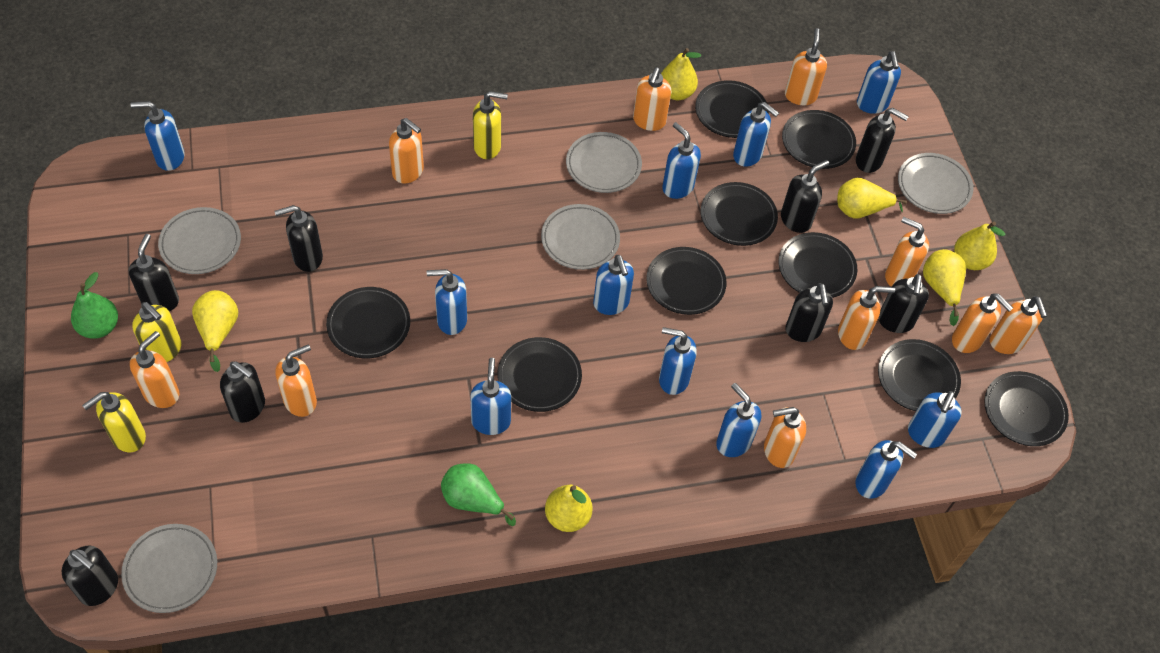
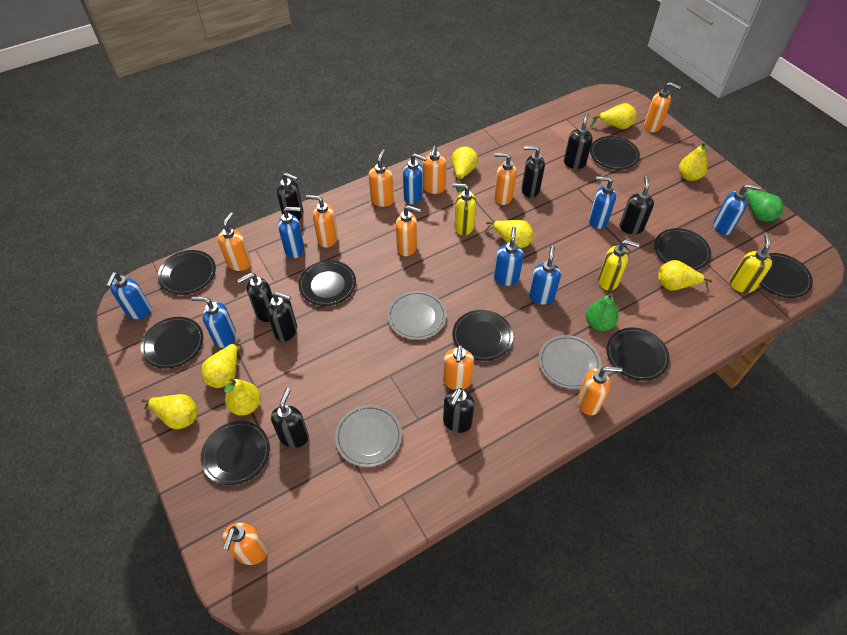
blue soap dispenser: 11 -> 8
grey plate: 5 -> 3
yellow pear: 6 -> 8

